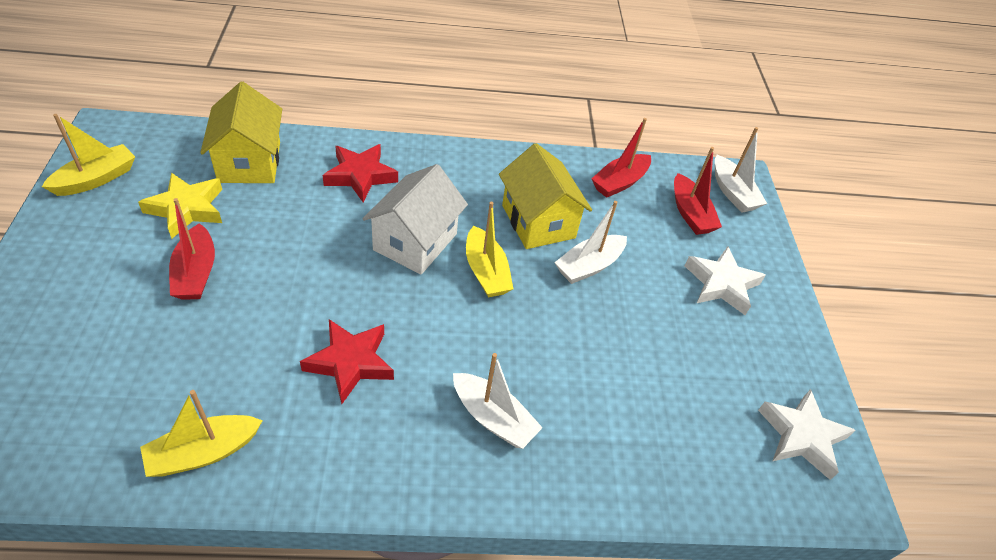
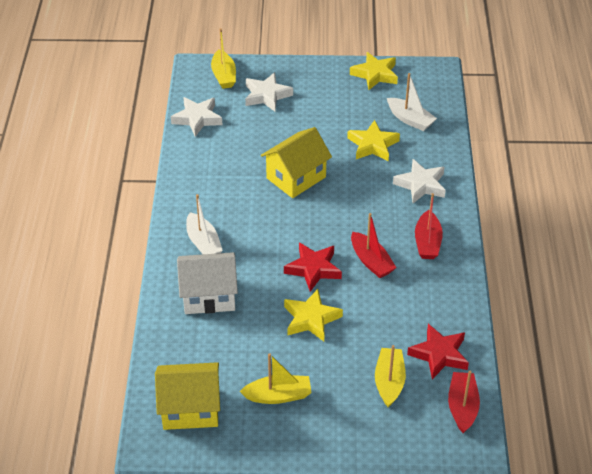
white boat: 3 -> 2
white star: 2 -> 3
yellow star: 1 -> 3

